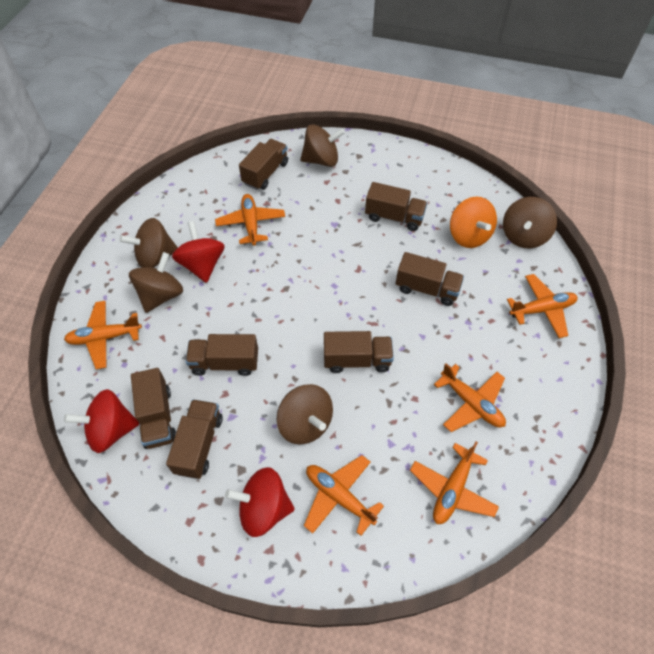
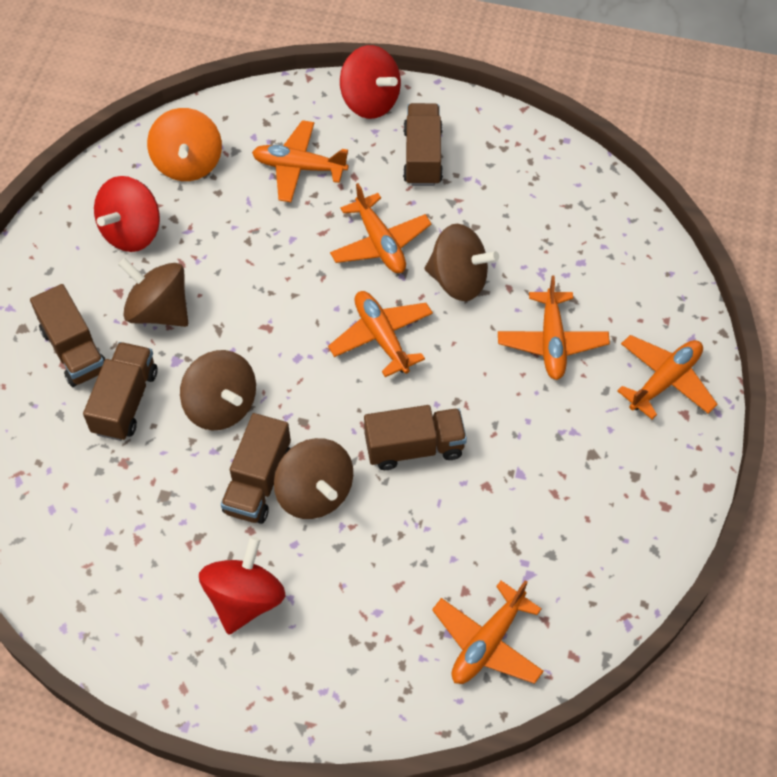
brown spinning top: 5 -> 4
brown truck: 7 -> 5

